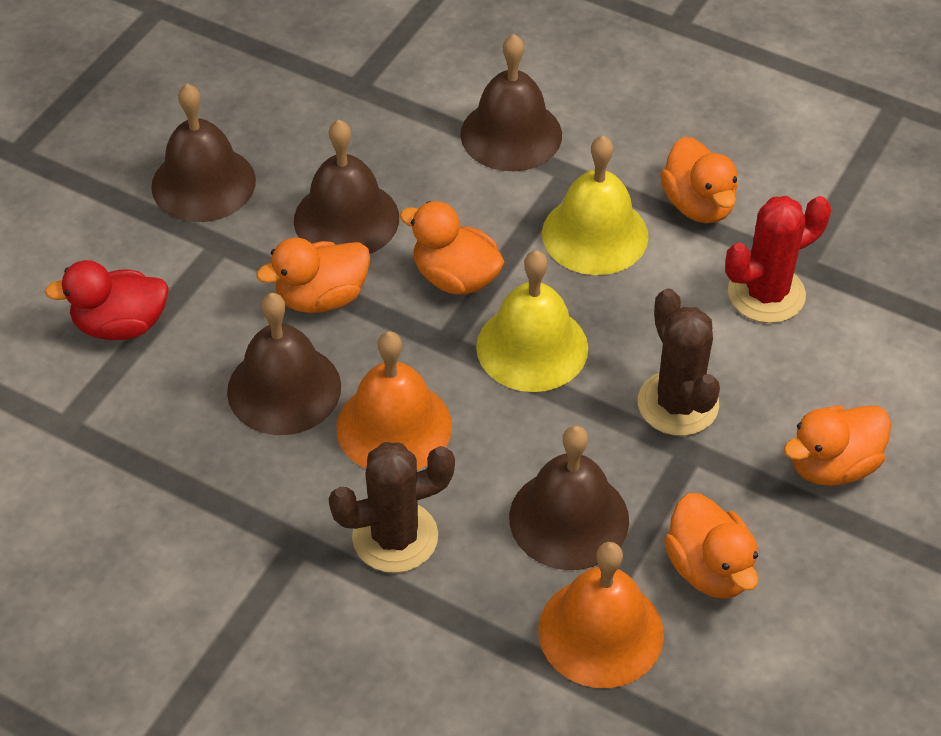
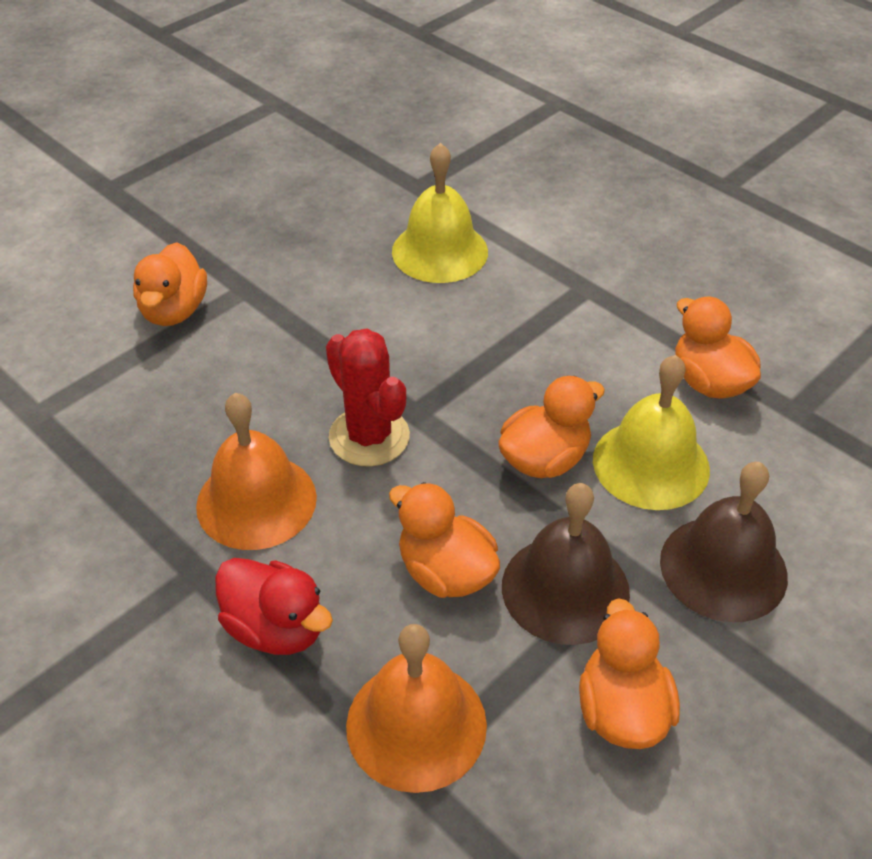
brown bell: 5 -> 2
brown cactus: 2 -> 0

